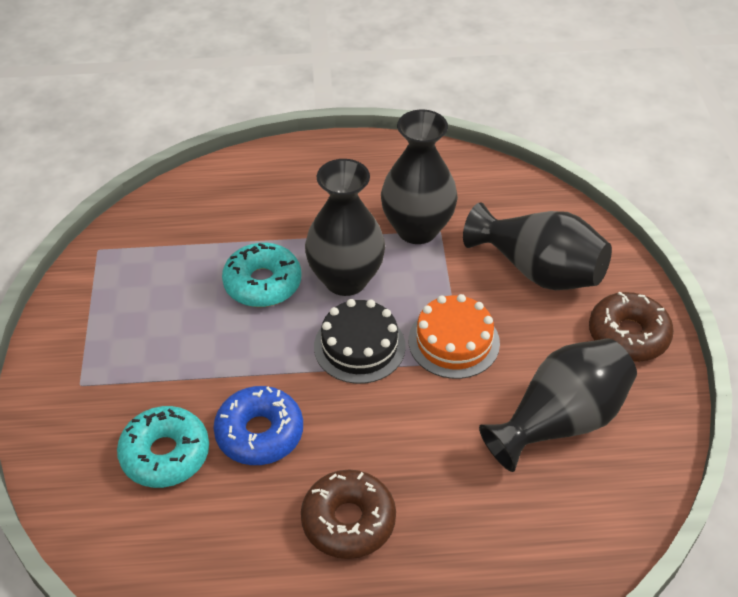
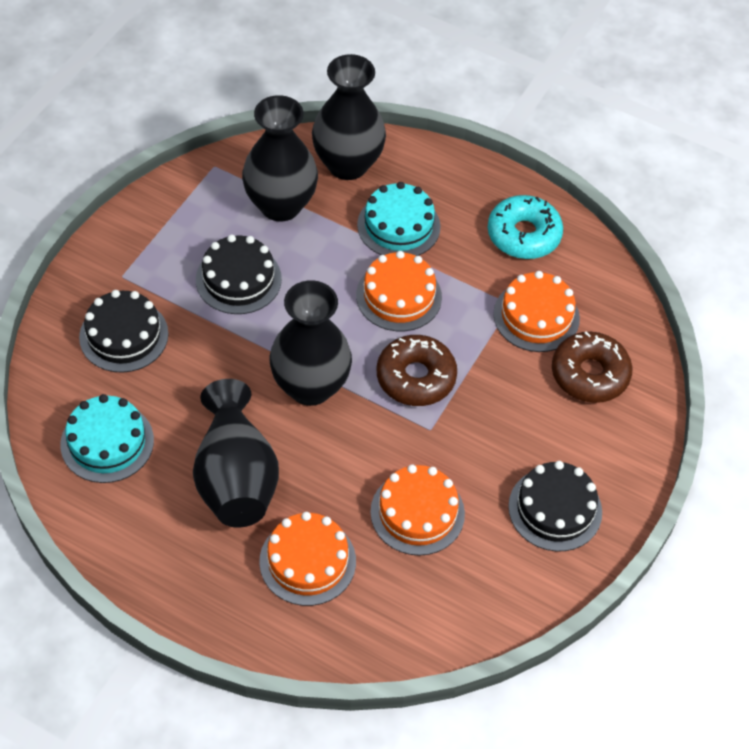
black cake: 1 -> 3
blue donut: 1 -> 0
orange cake: 1 -> 4
turquoise cake: 0 -> 2
turquoise donut: 2 -> 1

